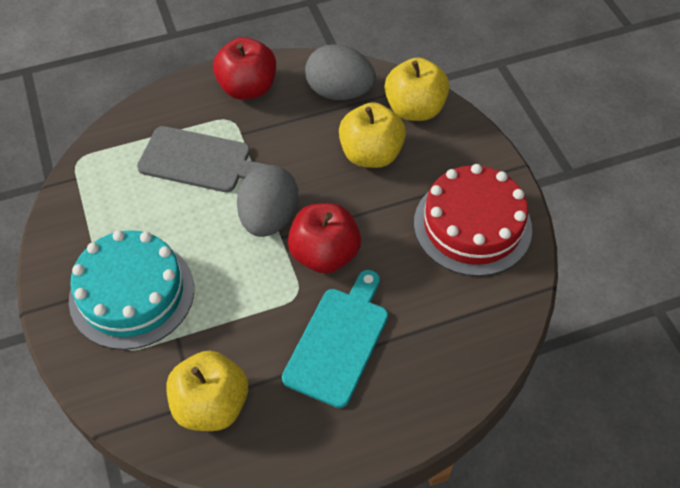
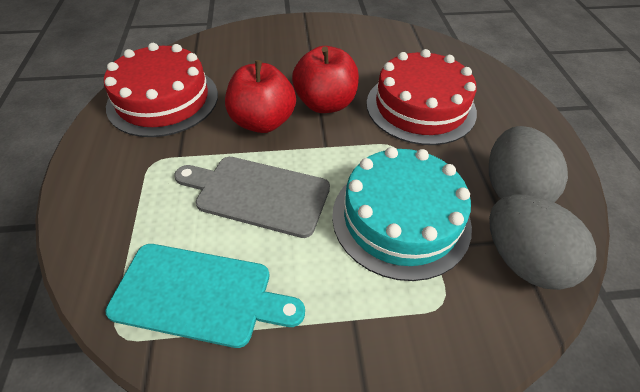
red cake: 1 -> 2
yellow apple: 3 -> 0

